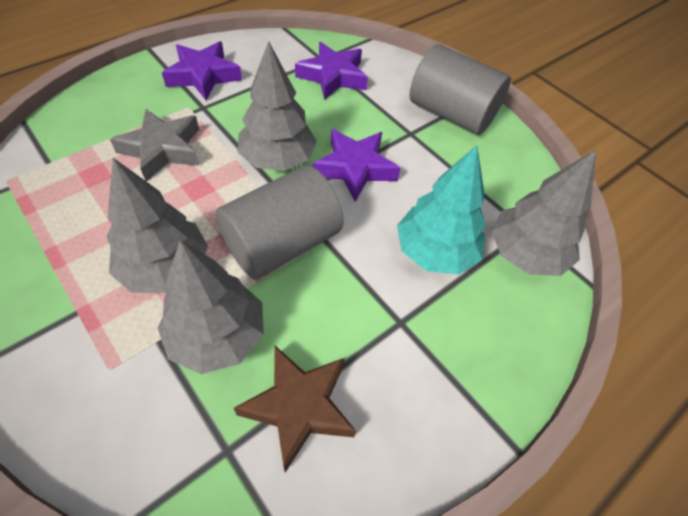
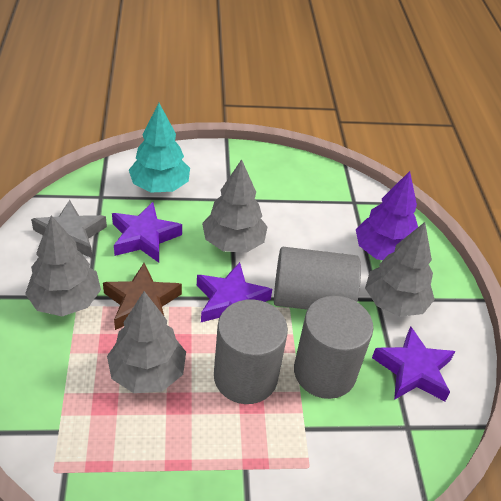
grey cylinder: 2 -> 3
purple tree: 0 -> 1

